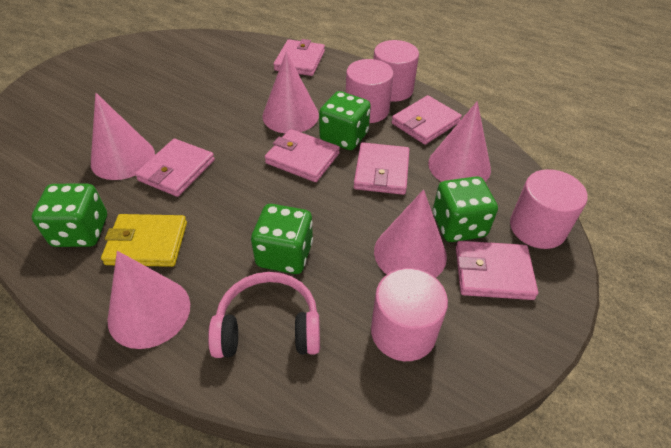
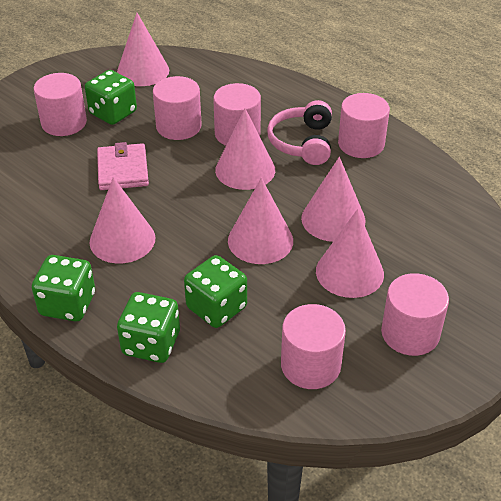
pink cone: 5 -> 6
pink cylinder: 4 -> 6
pink wallet: 6 -> 1
yellow wallet: 1 -> 0

